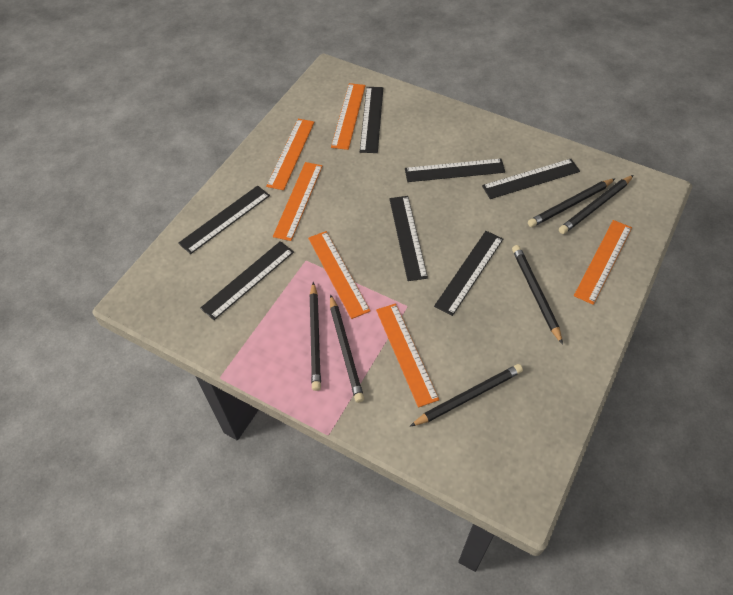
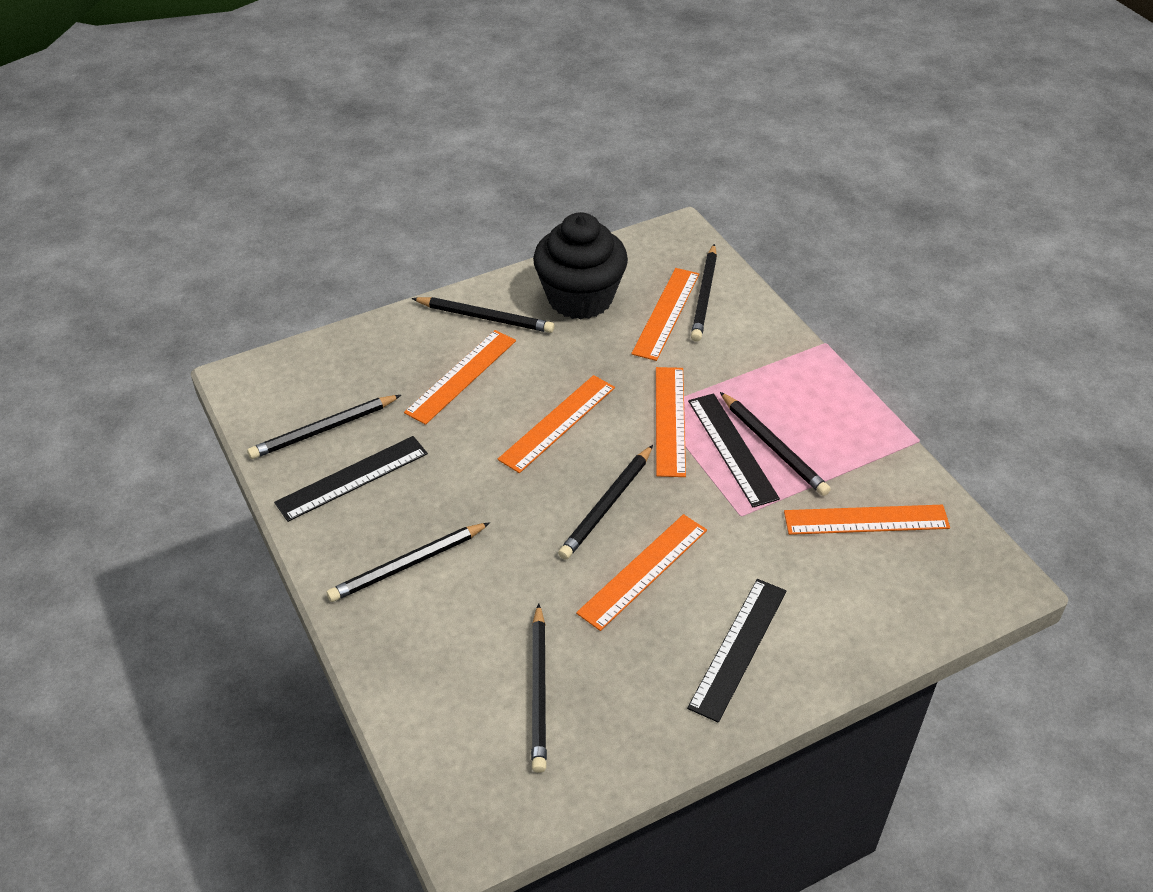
black cupcake: 0 -> 1
black pencil: 6 -> 7
black ruler: 7 -> 3

